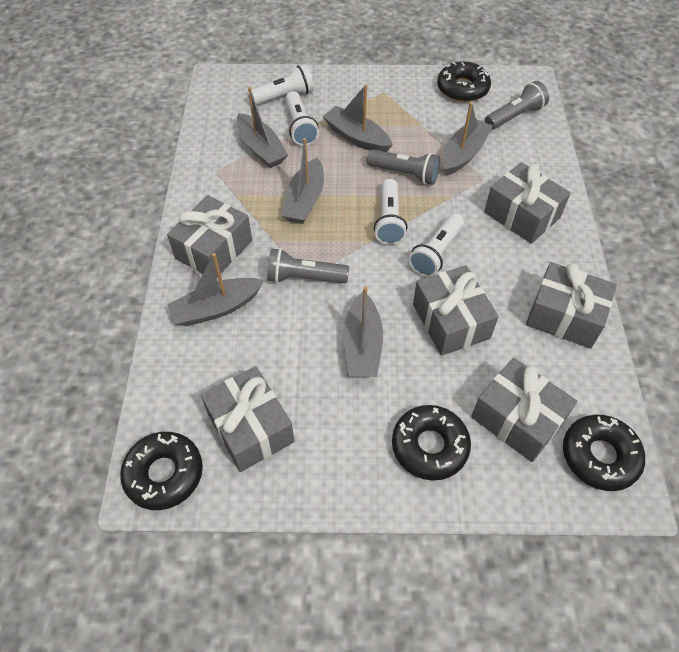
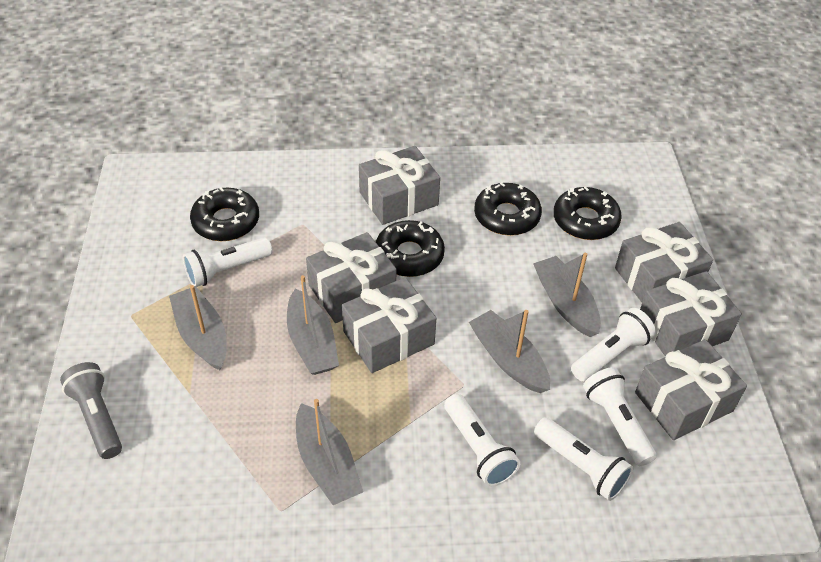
grey boat: 6 -> 5
grey flashlight: 3 -> 1
white flashlight: 4 -> 5

